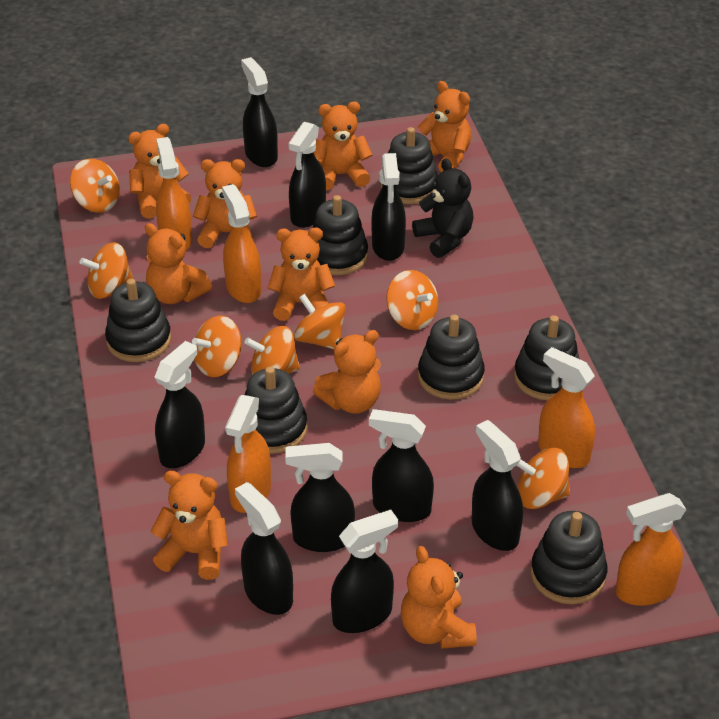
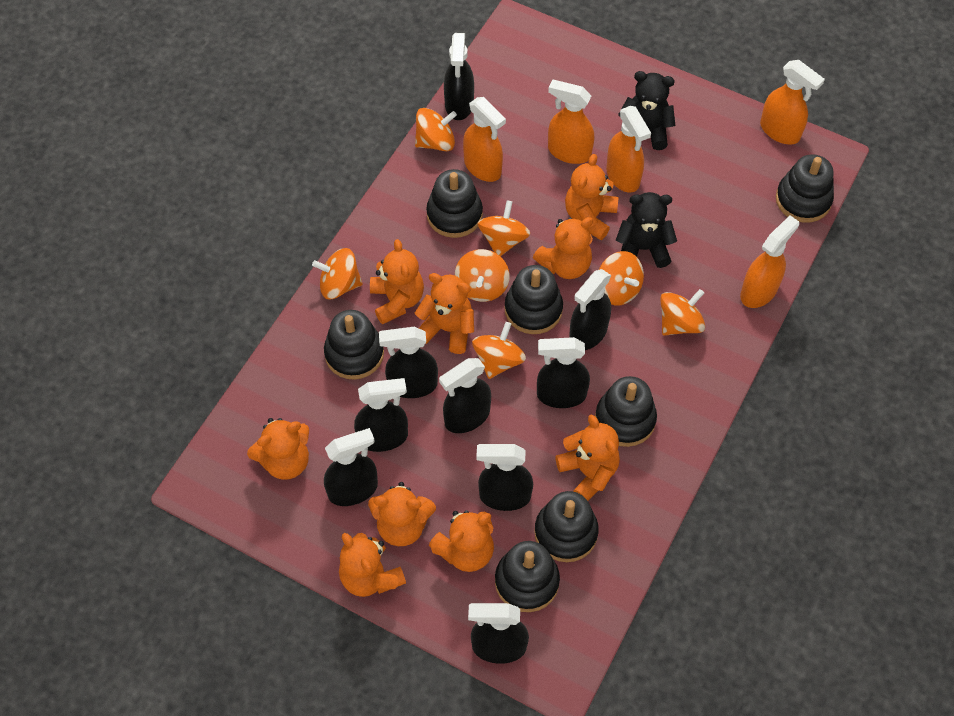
black teddy bear: 1 -> 2

